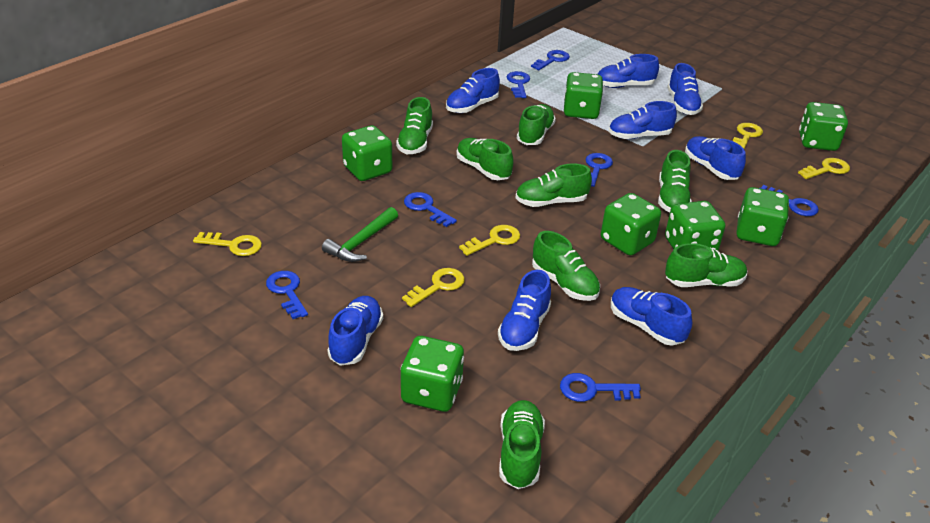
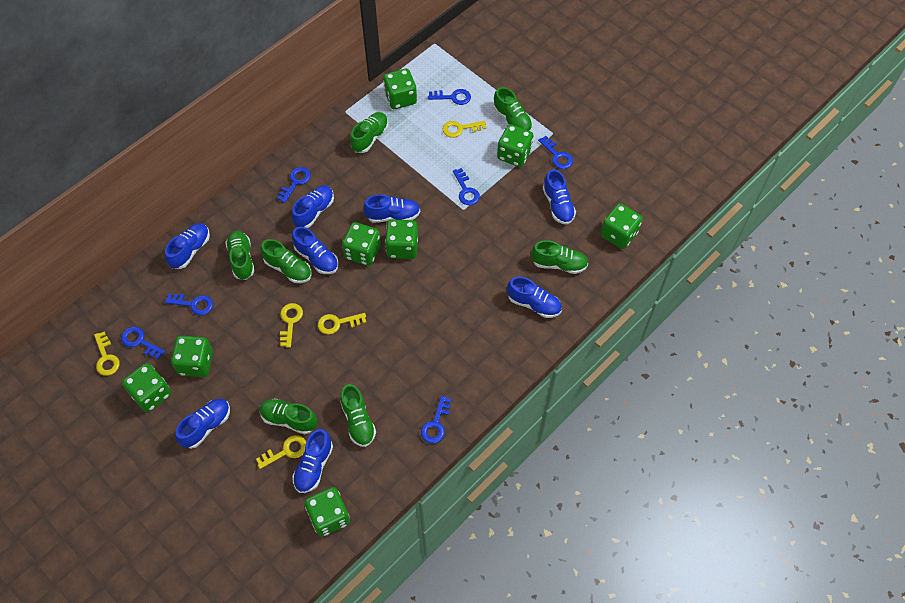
green dice: 7 -> 8
green hammer: 1 -> 0
green shoe: 8 -> 7

